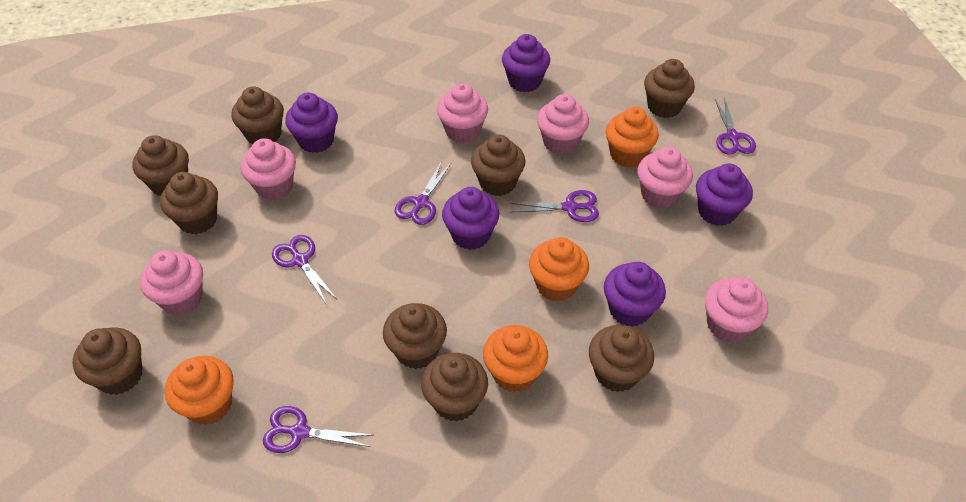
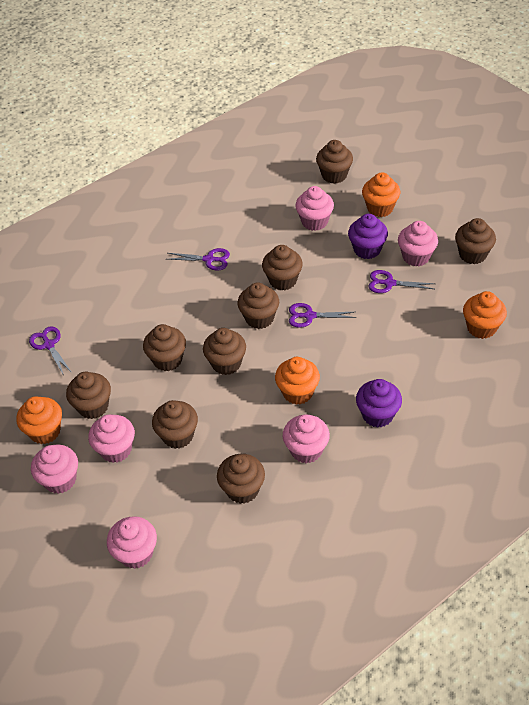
purple cupcake: 5 -> 2
purple scissors: 5 -> 4

